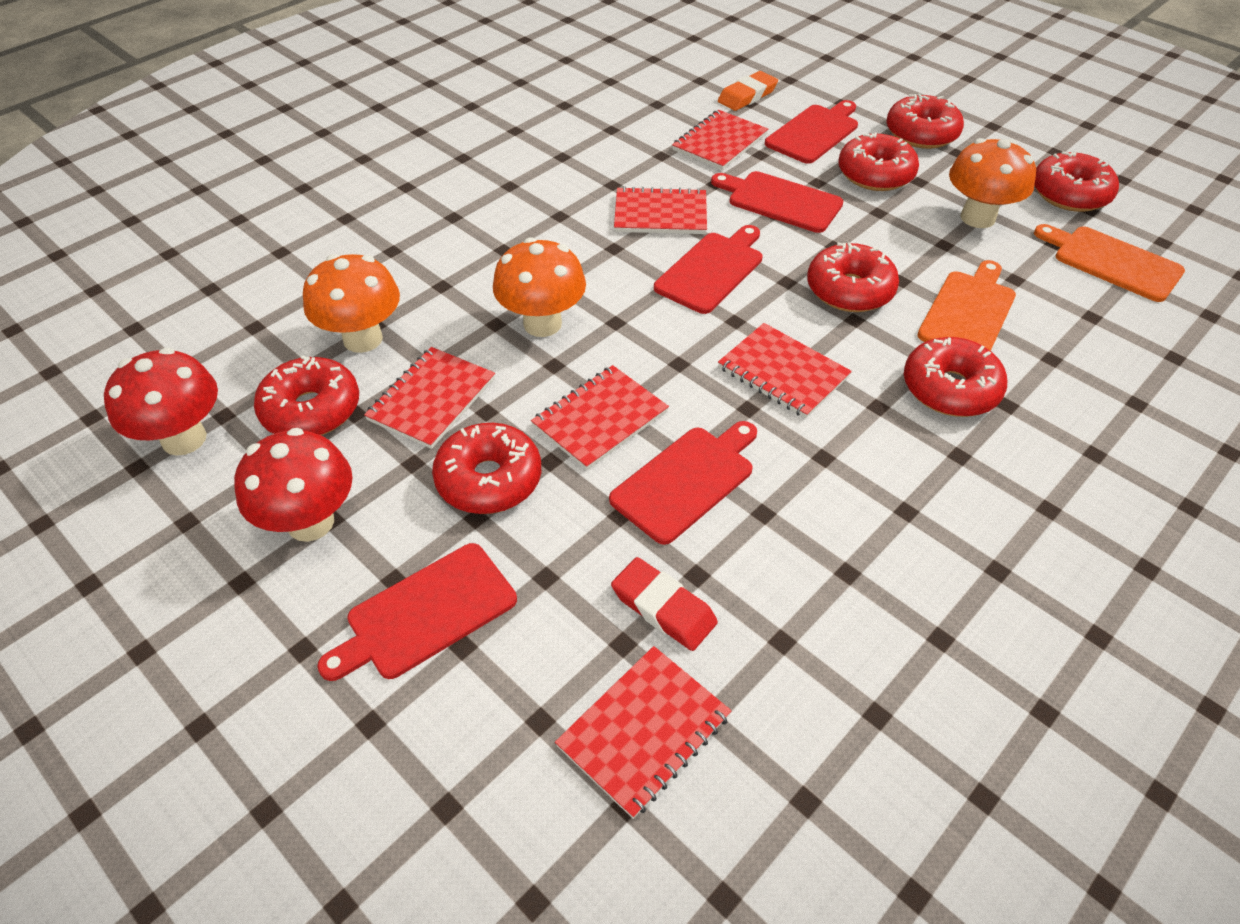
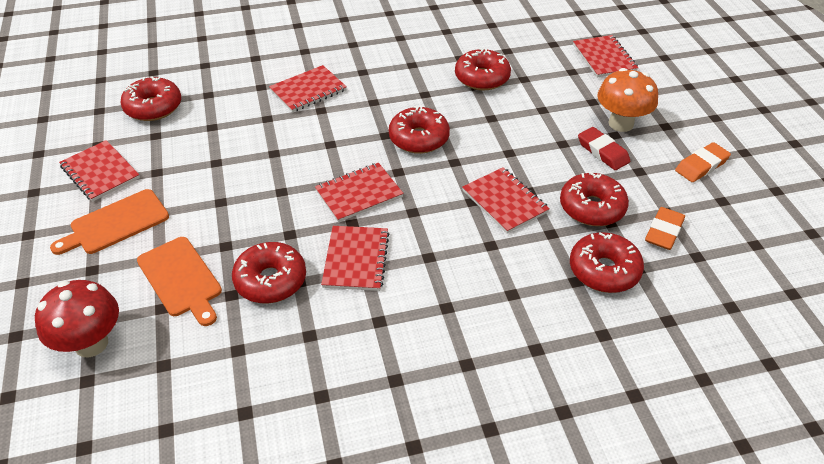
orange eraser: 1 -> 2
orange mushroom: 3 -> 1
red cutting board: 5 -> 0
red donut: 7 -> 6
red mushroom: 2 -> 1

